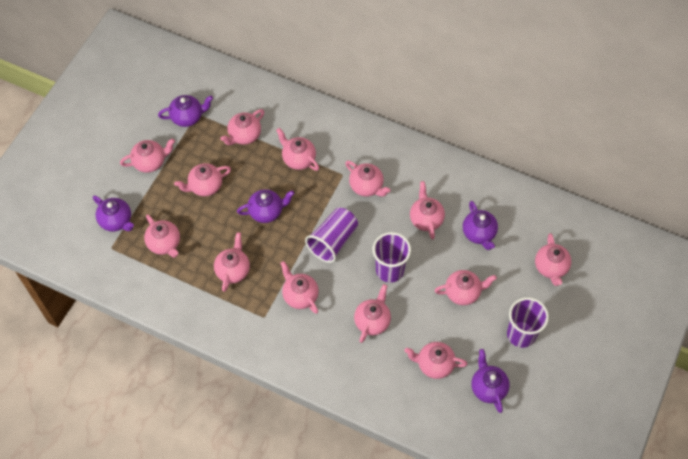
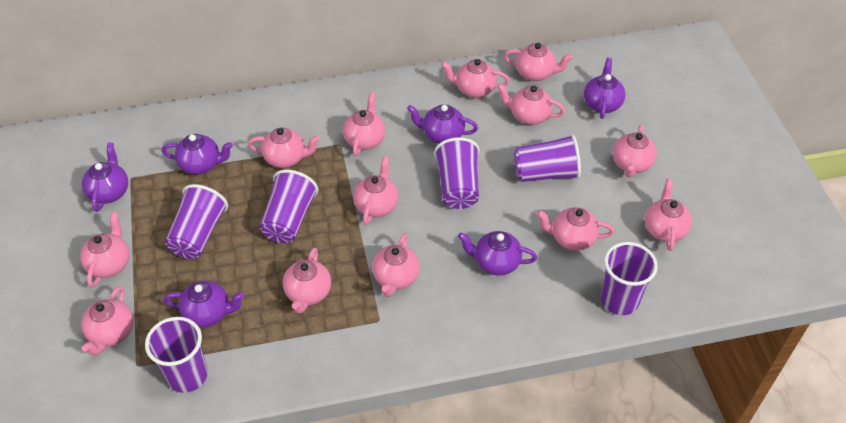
purple cup: 3 -> 6
purple teapot: 5 -> 6

